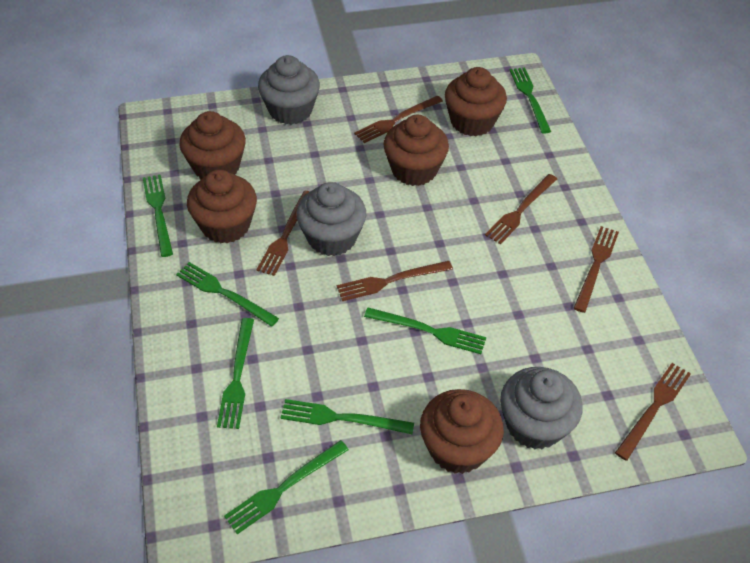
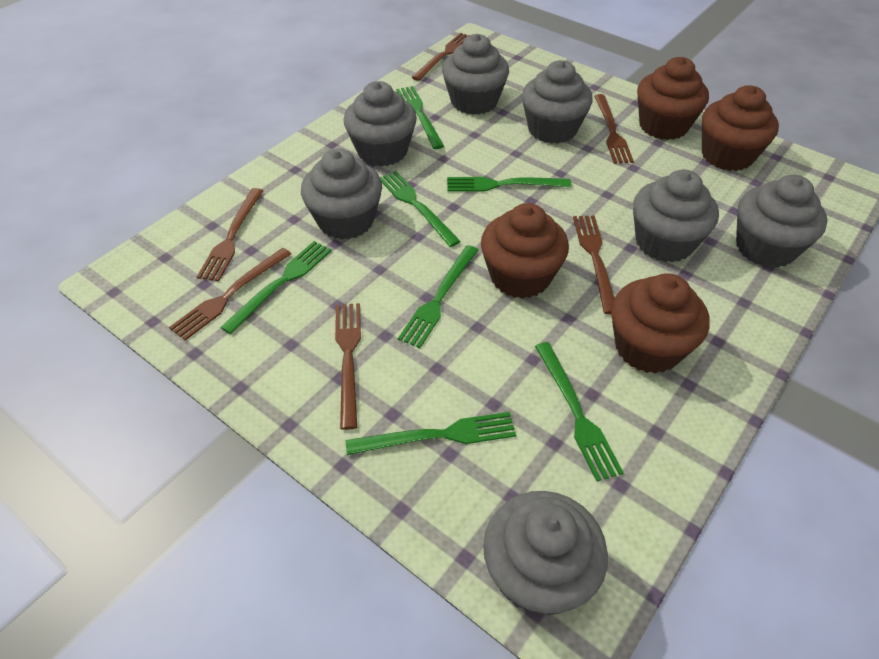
brown cupcake: 5 -> 4
grey cupcake: 3 -> 7

